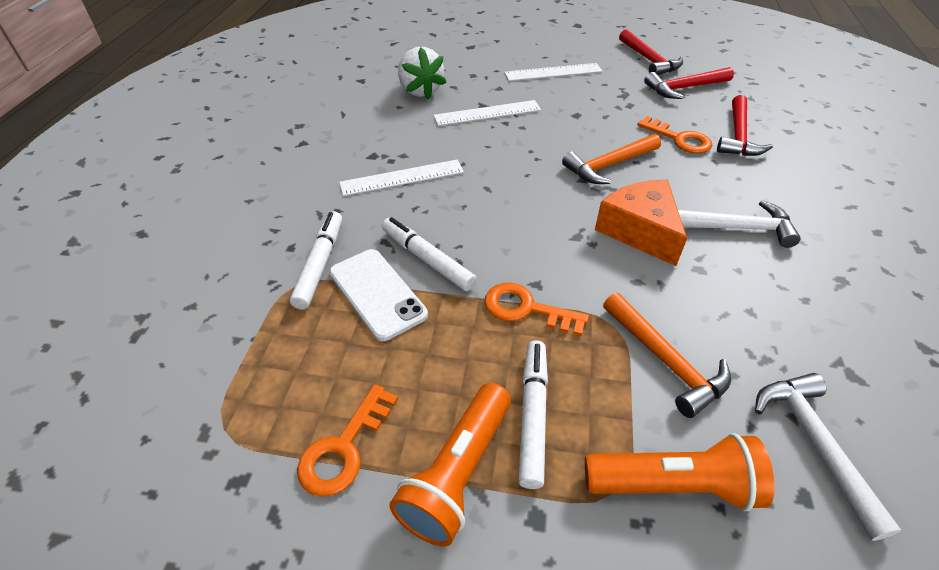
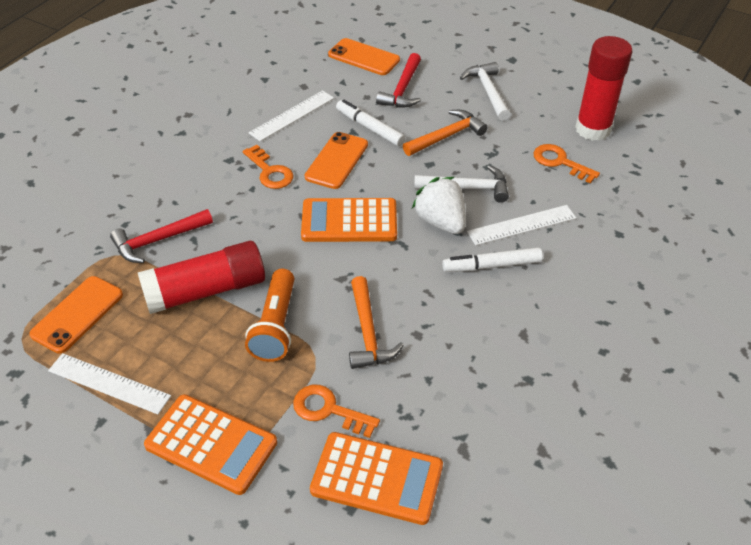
orange calculator: 0 -> 3
orange cheese: 1 -> 0
orange flashlight: 2 -> 1
orange phone: 0 -> 3
red glue stick: 0 -> 2
red hammer: 3 -> 2
white marker: 3 -> 2
white phone: 1 -> 0

